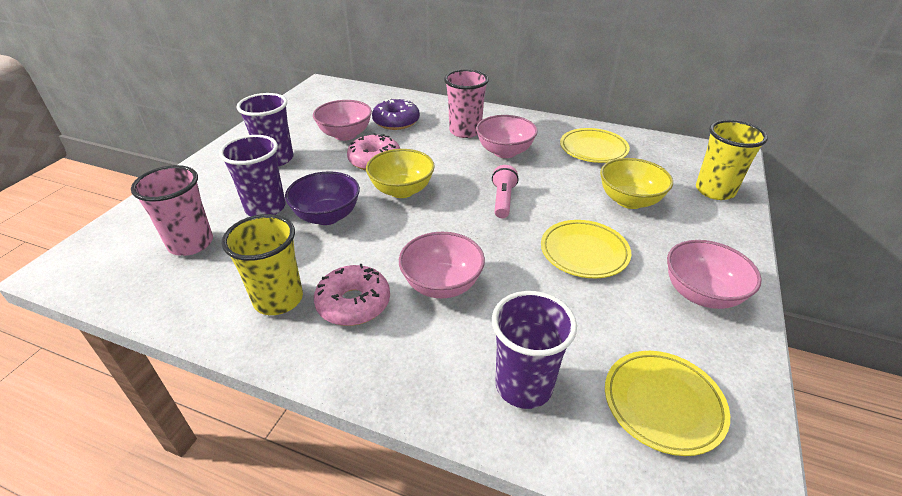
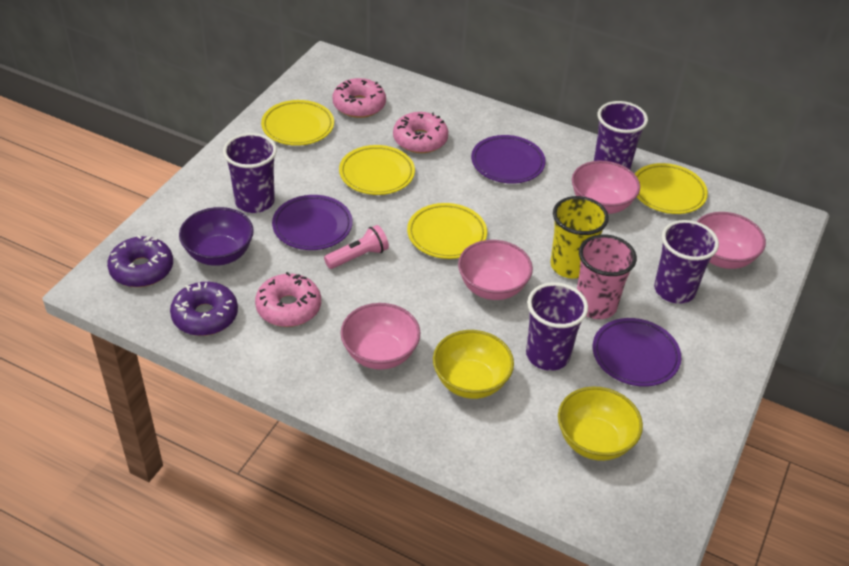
pink cup: 2 -> 1
pink donut: 2 -> 3
purple cup: 3 -> 4
purple donut: 1 -> 2
purple plate: 0 -> 3
yellow cup: 2 -> 1
yellow plate: 3 -> 4

